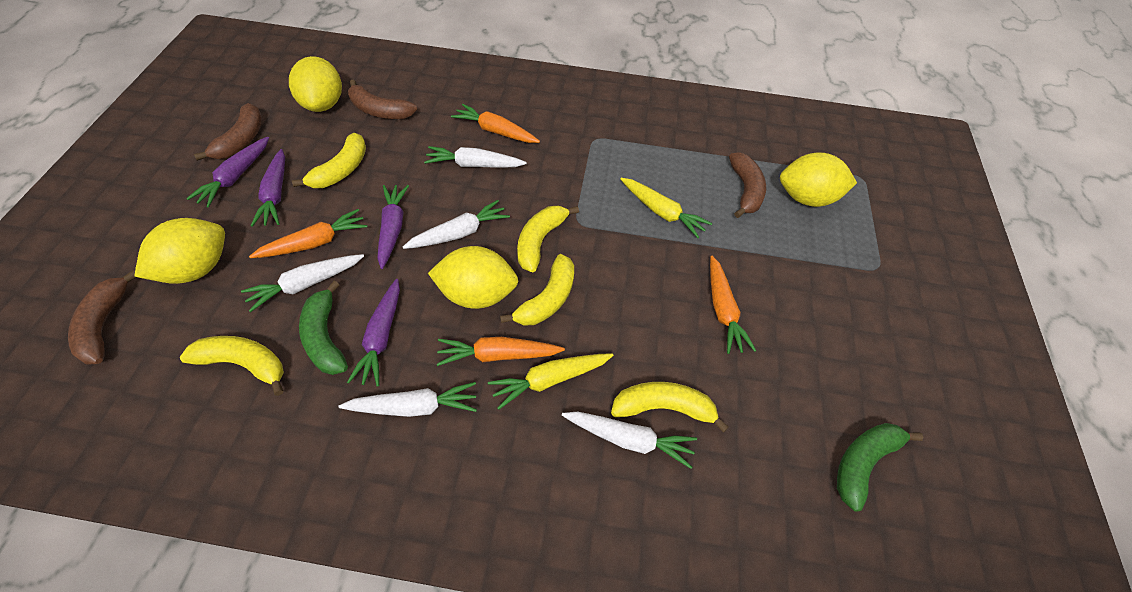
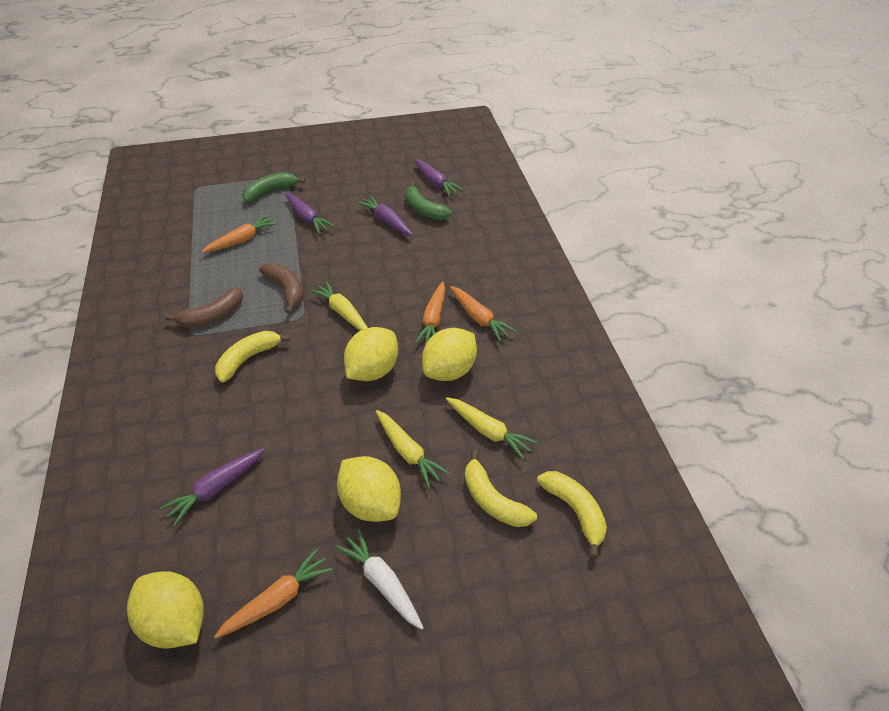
brown banana: 4 -> 2
white carrot: 5 -> 1
yellow banana: 5 -> 3
yellow carrot: 2 -> 3

